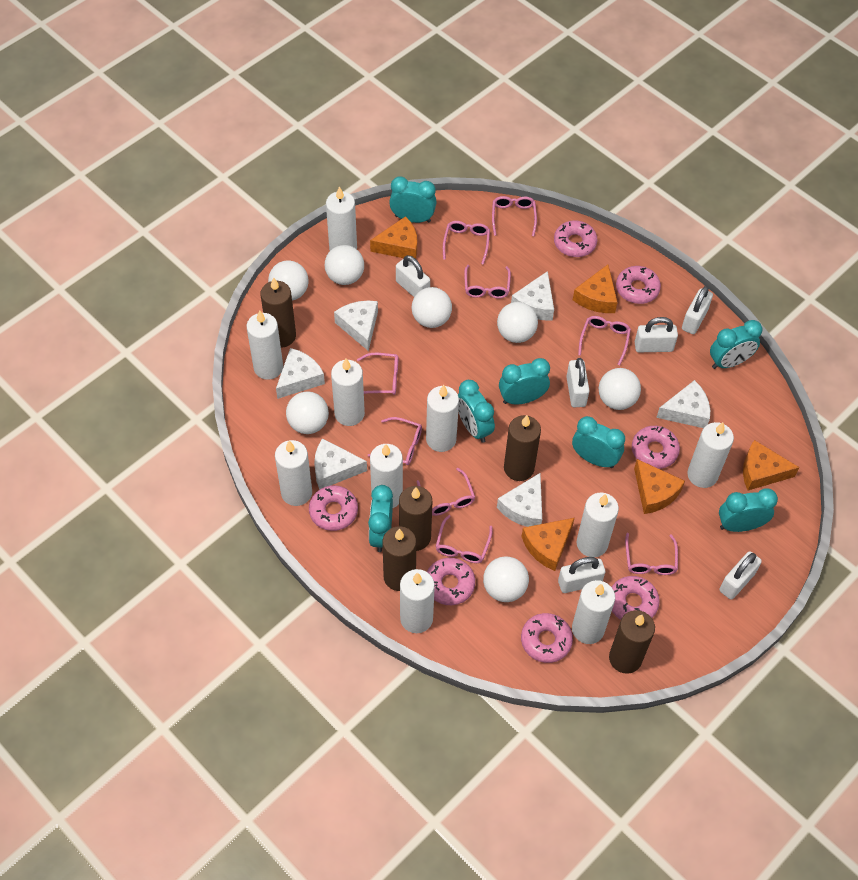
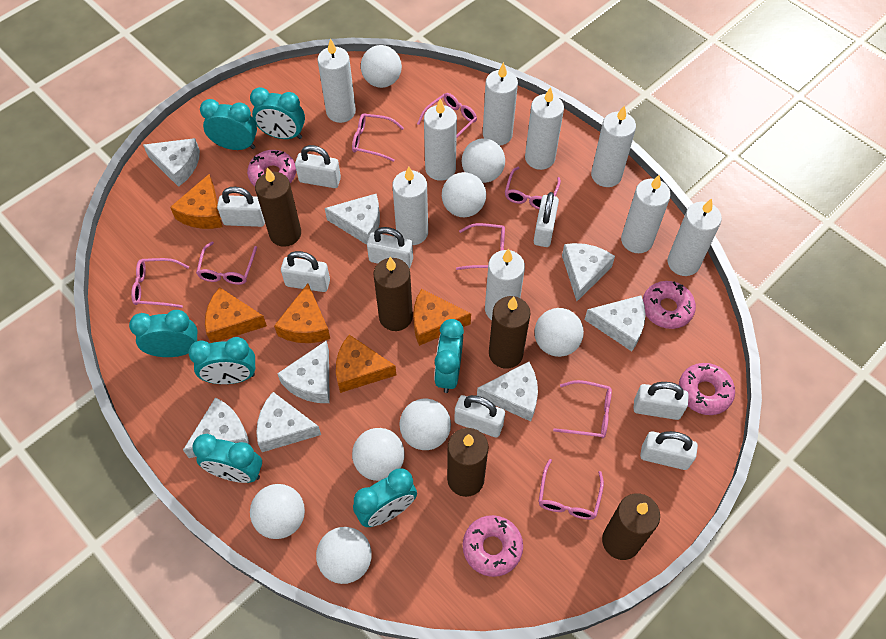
pink donut: 7 -> 4
pink glasses: 9 -> 8
white ball: 7 -> 8
white candle: 10 -> 9
white cheese: 6 -> 8
white padlock: 6 -> 8

